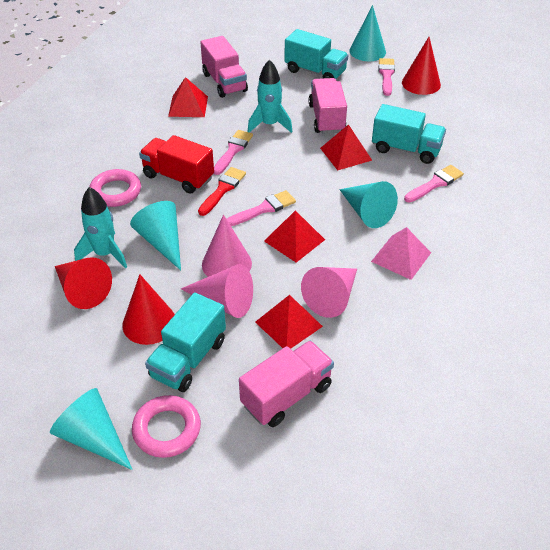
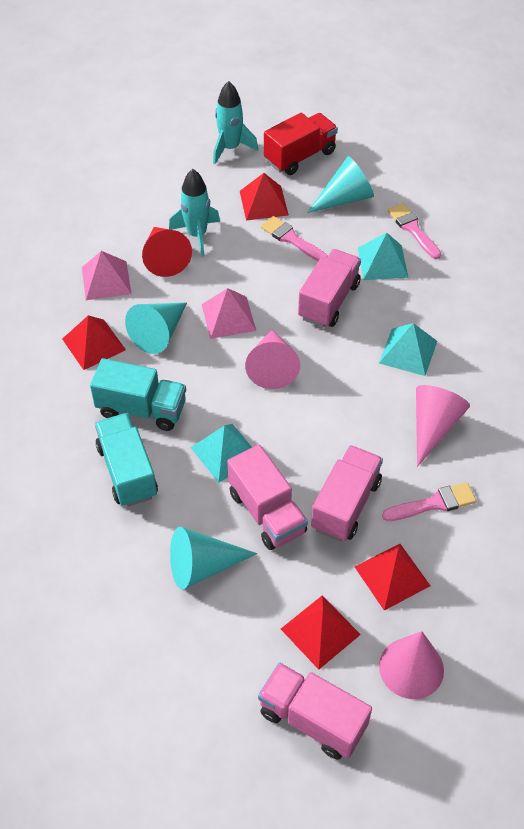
pink brush: 4 -> 3
pink pyramid: 1 -> 2
pink ring: 2 -> 0
pink truck: 3 -> 4
red brush: 1 -> 0
red cone: 3 -> 1
turquoise cone: 4 -> 3
turquoise pyramid: 0 -> 3
turquoise truck: 3 -> 2

